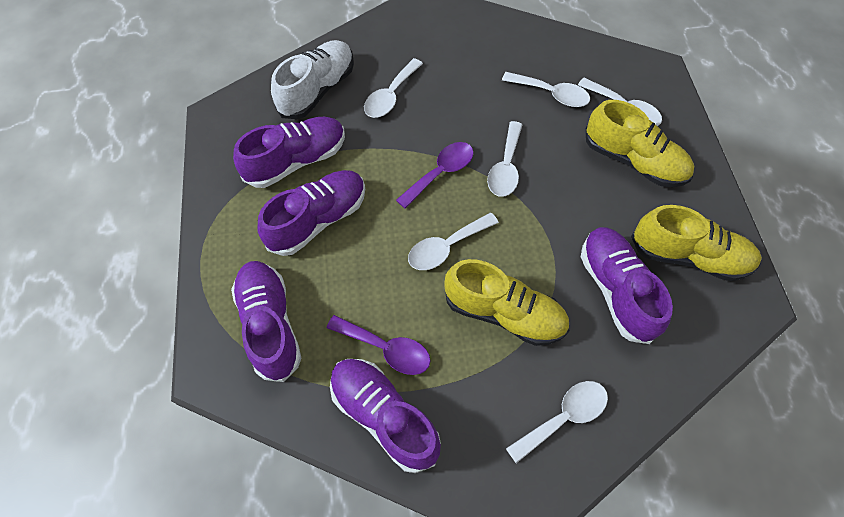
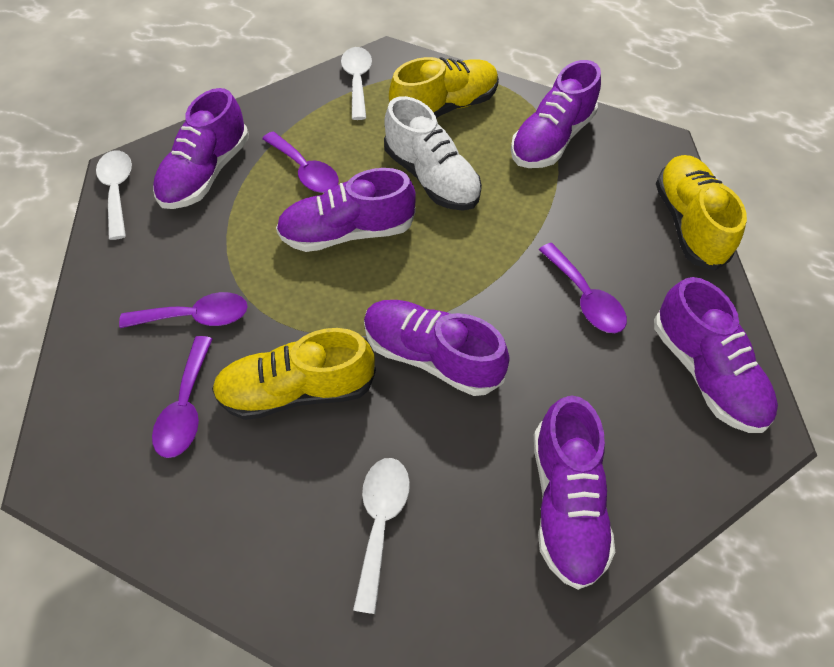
purple shoe: 5 -> 6
purple spoon: 2 -> 4
white spoon: 6 -> 3

